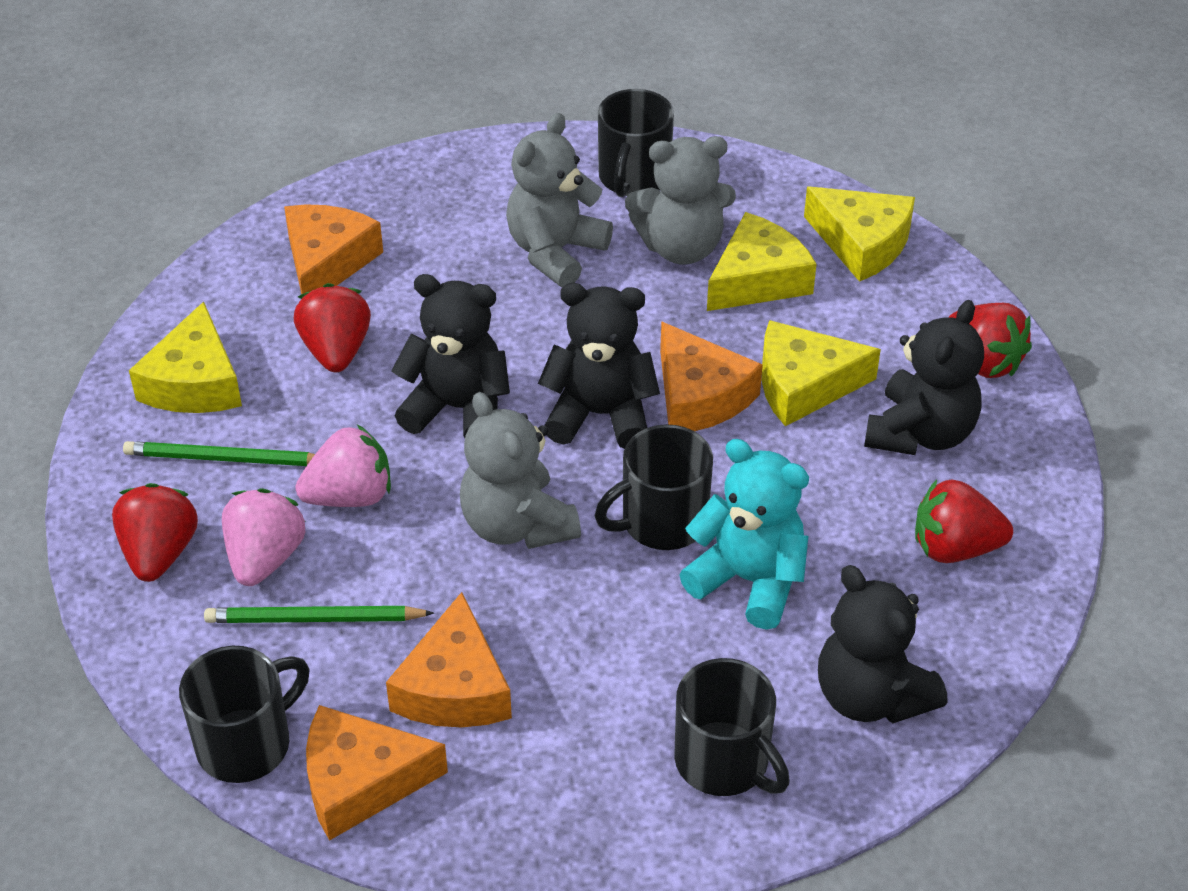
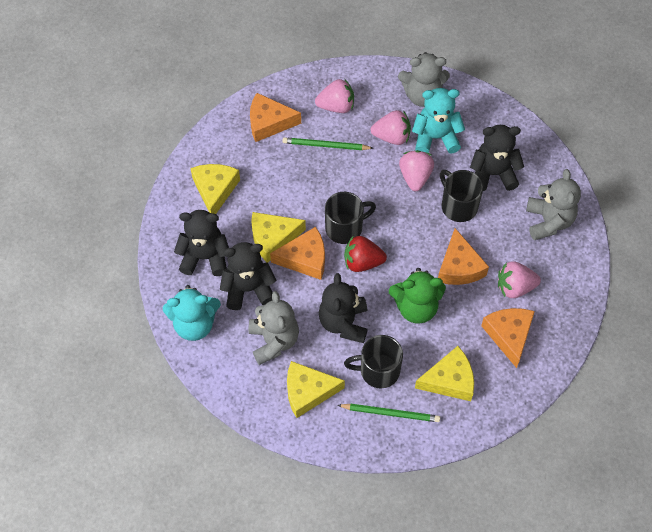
black mug: 4 -> 3
green teddy bear: 0 -> 1
pink strawberry: 2 -> 4
red strawberry: 4 -> 1
turquoise teddy bear: 1 -> 2

